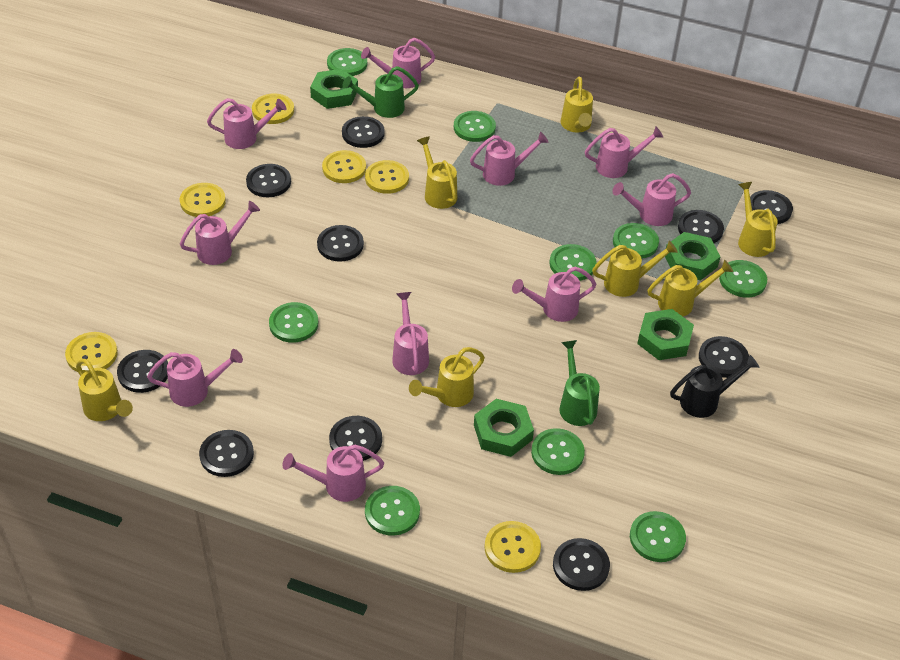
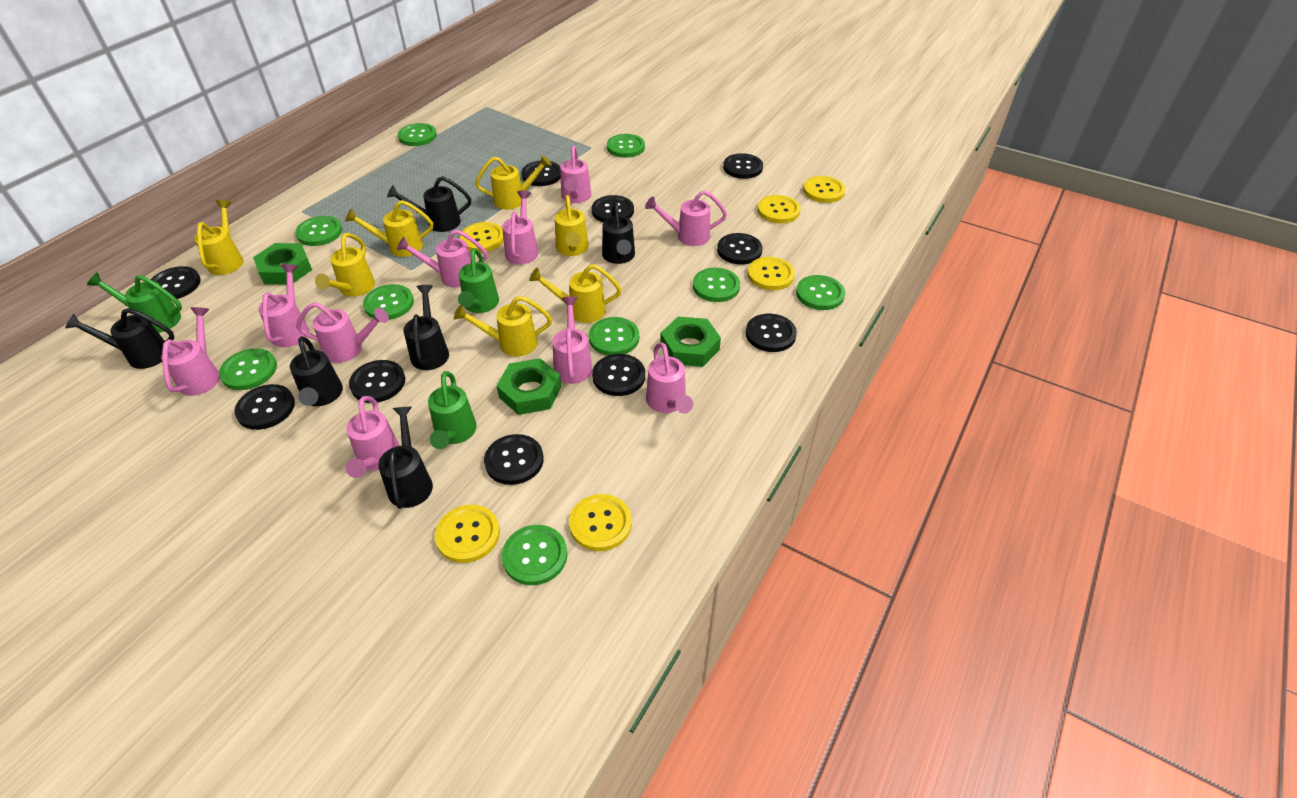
black watering can: 1 -> 6
green nut: 4 -> 3
green watering can: 2 -> 3

